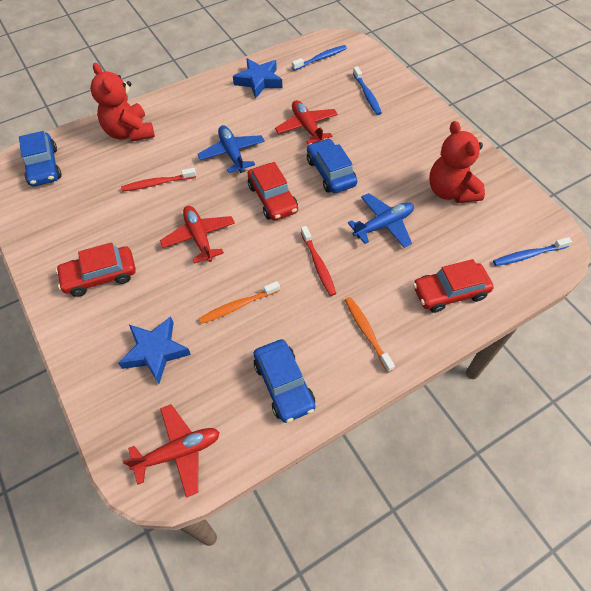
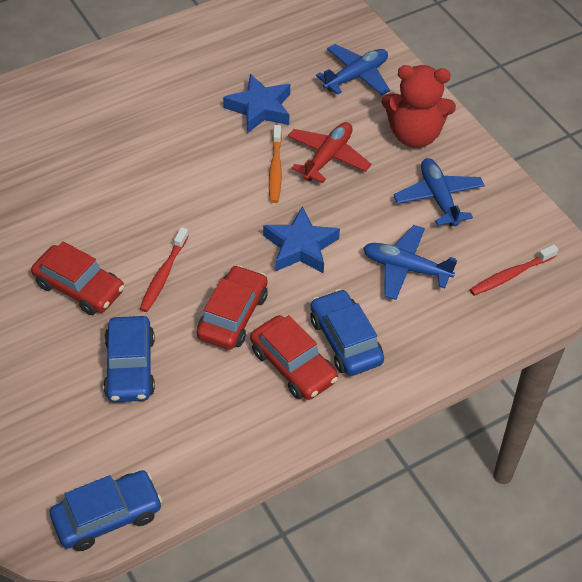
blue plane: 2 -> 3
blue toothbrush: 3 -> 0
orange toothbrush: 2 -> 1
red plane: 3 -> 1
red teddy bear: 2 -> 1

